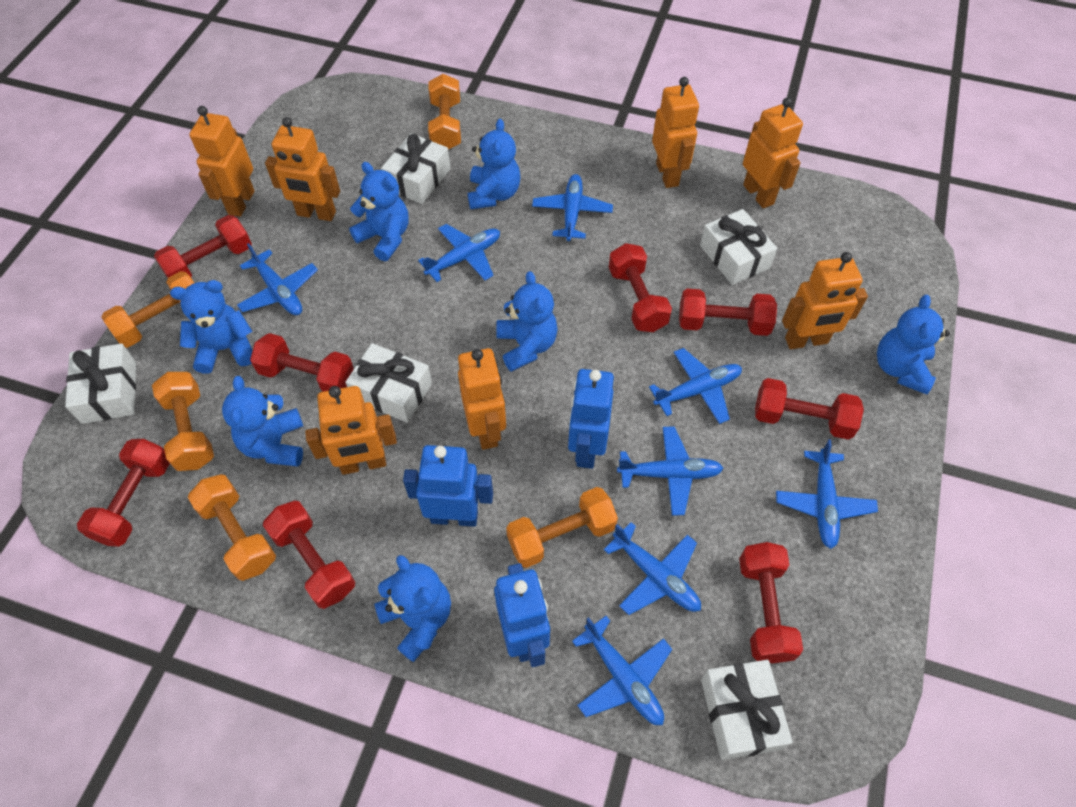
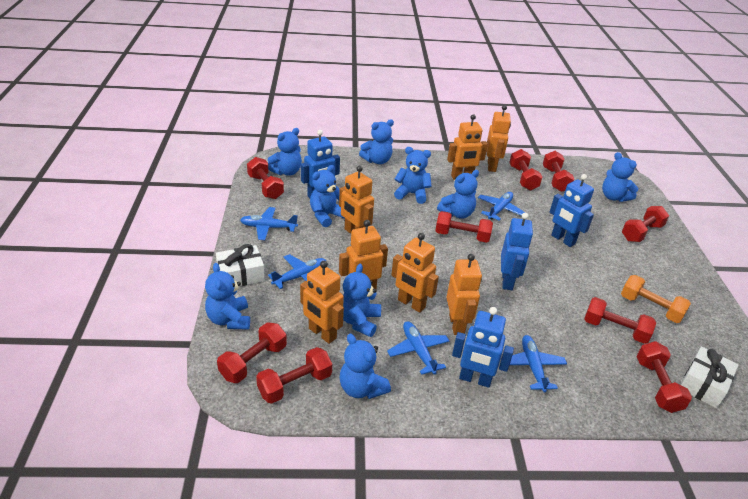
blue plane: 8 -> 5
blue robot: 3 -> 4
blue teddy bear: 7 -> 9
orange dumbbell: 5 -> 1
red dumbbell: 8 -> 9
white gift: 5 -> 2

